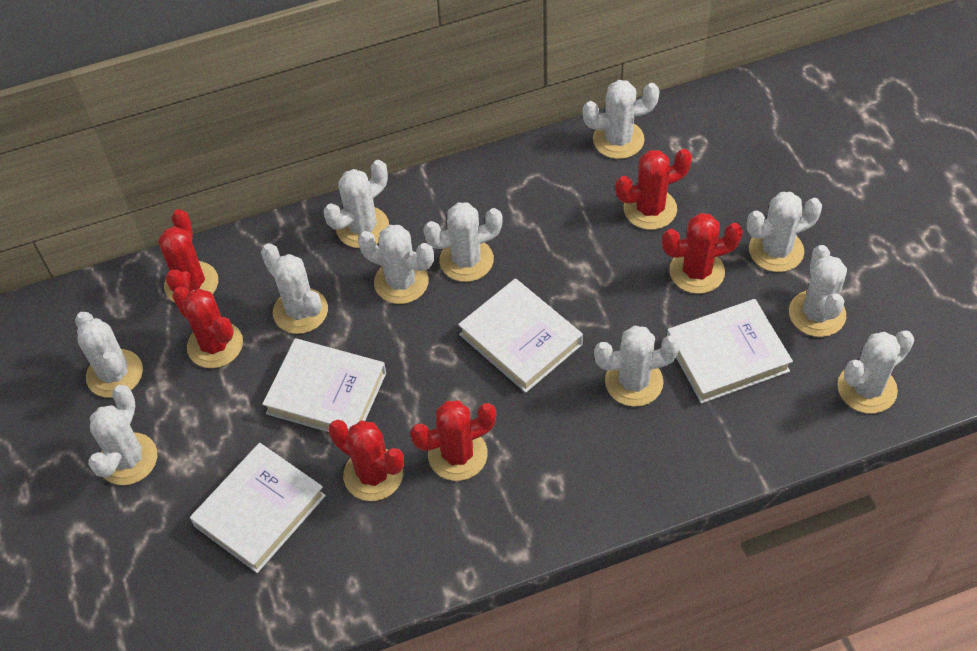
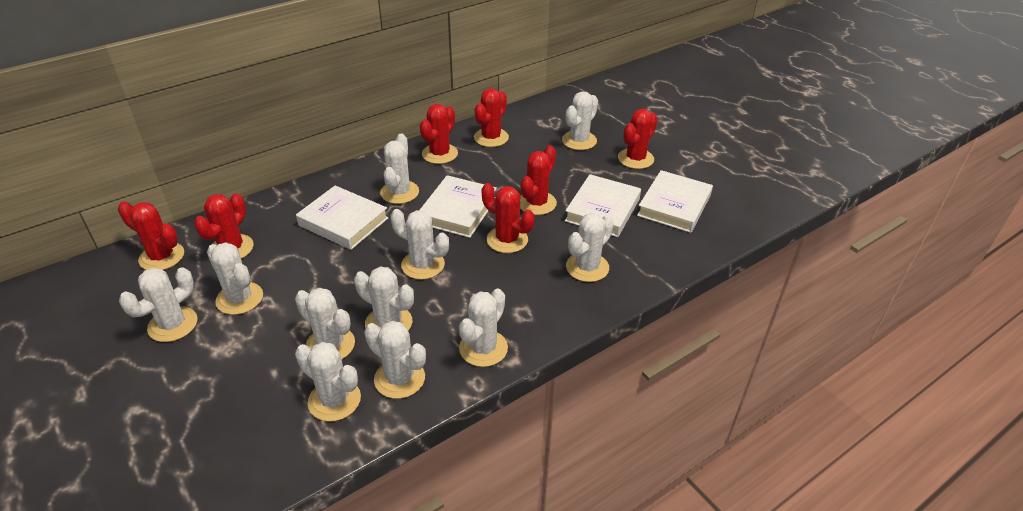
red cactus: 6 -> 7

